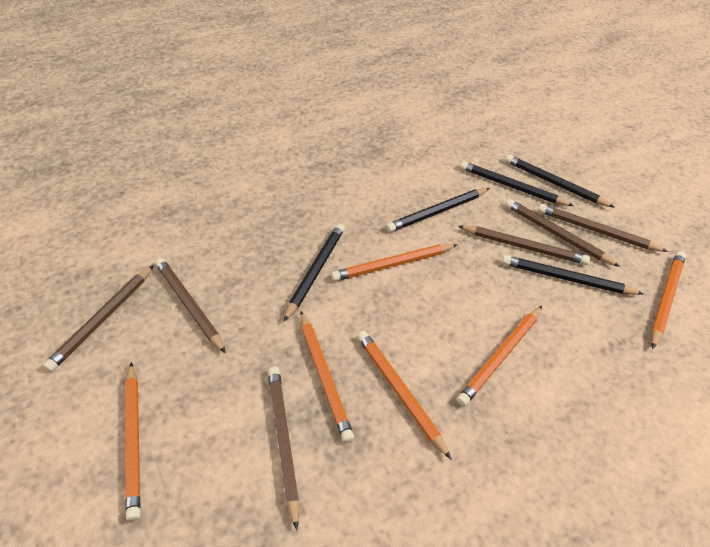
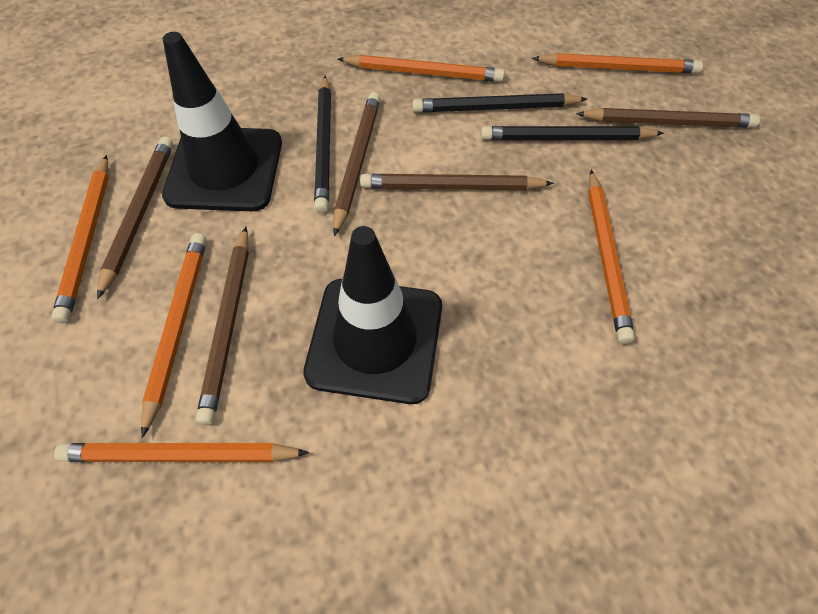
black pencil: 5 -> 3
black traffic cone: 0 -> 2
brown pencil: 6 -> 5

